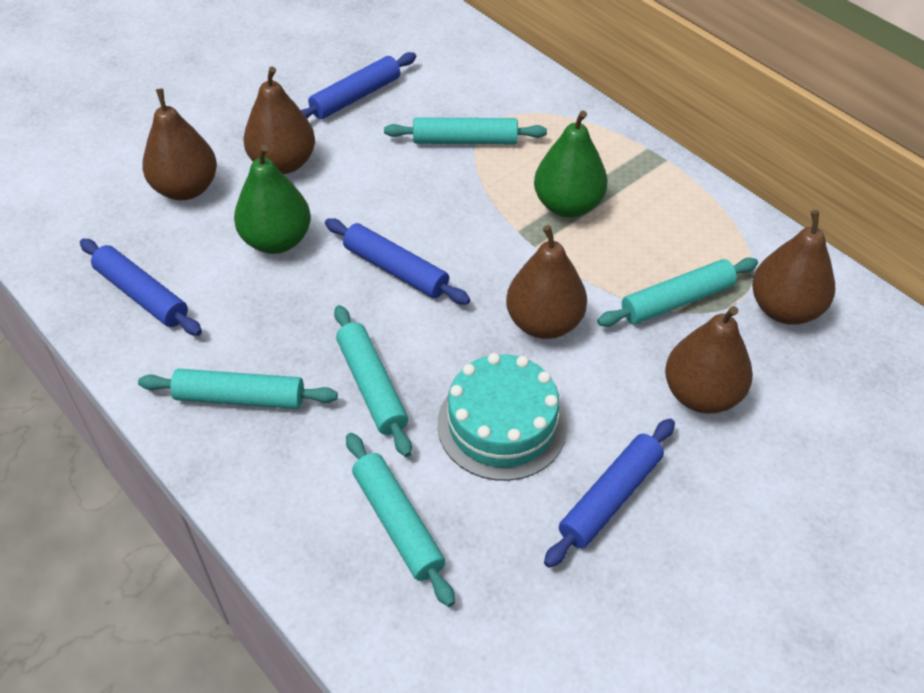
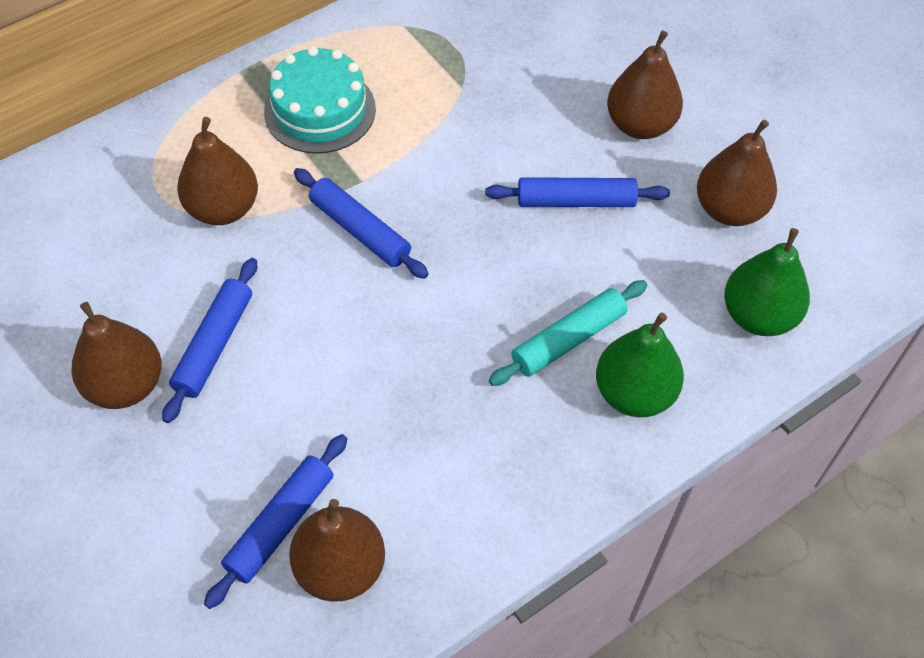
turquoise rolling pin: 5 -> 1

